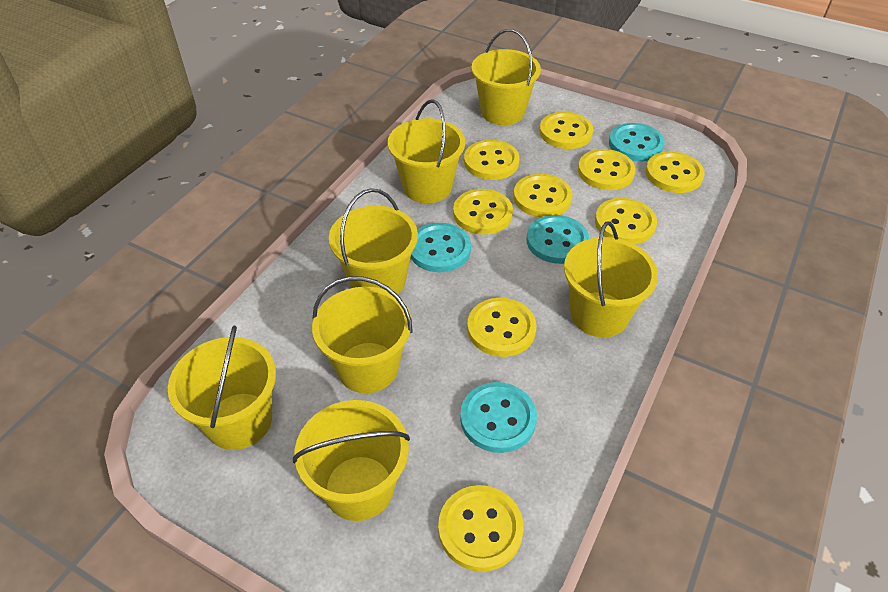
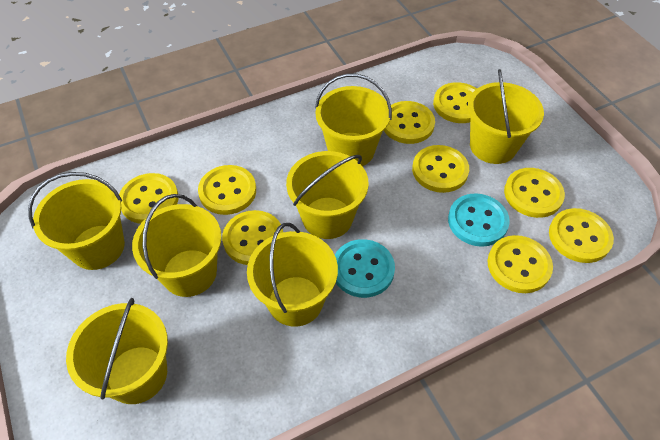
turquoise button: 4 -> 2

